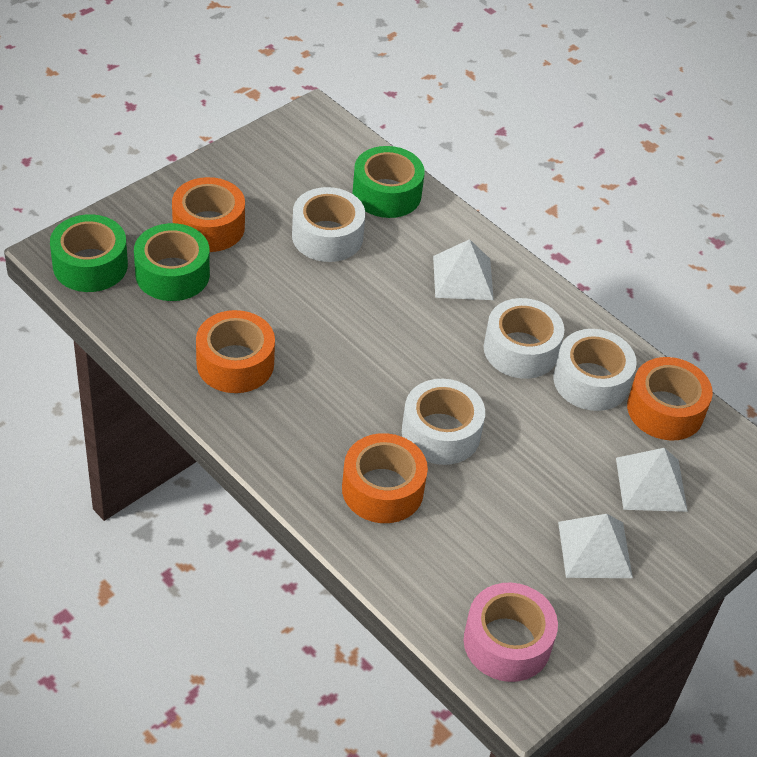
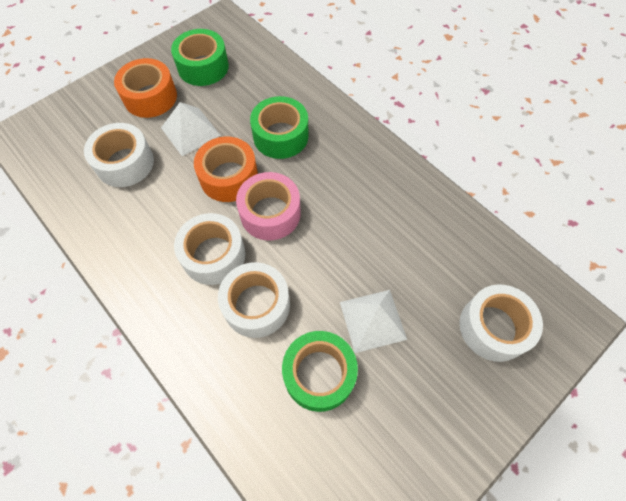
orange tape: 4 -> 2
white pyramid: 3 -> 2

